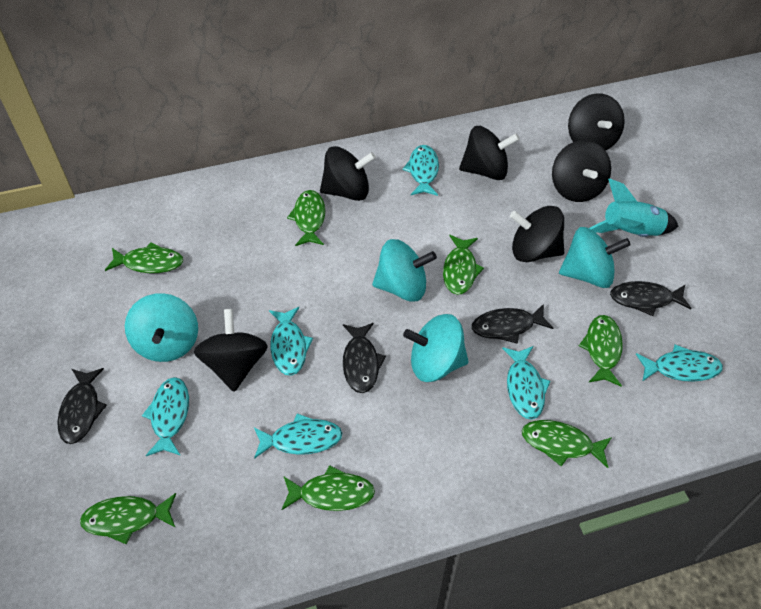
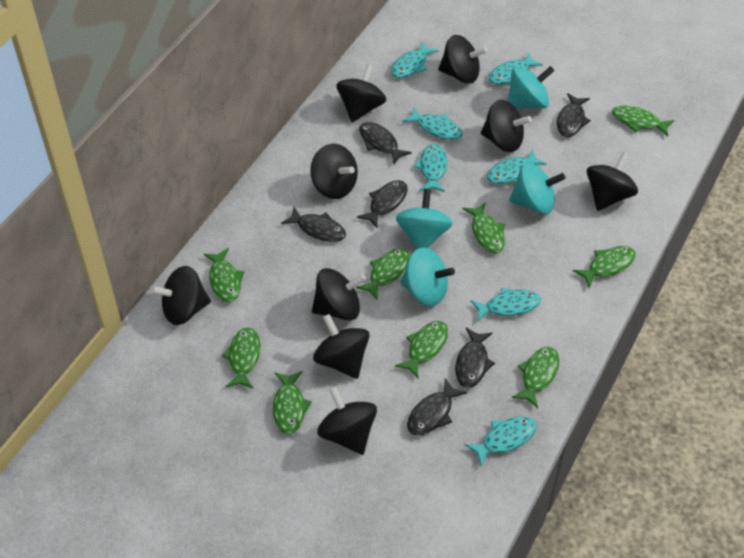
black fish: 4 -> 6
black spinning top: 6 -> 9
green fish: 7 -> 9
turquoise fish: 6 -> 7
turquoise rocket: 1 -> 0

